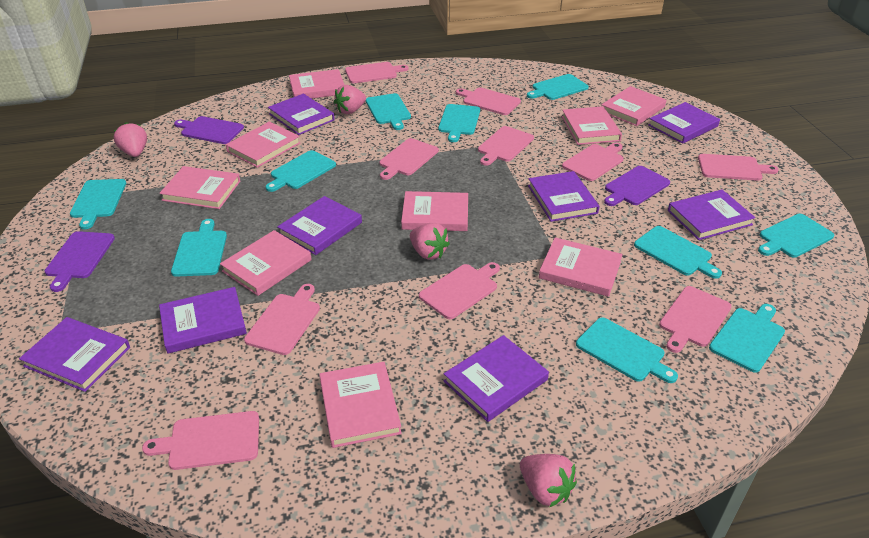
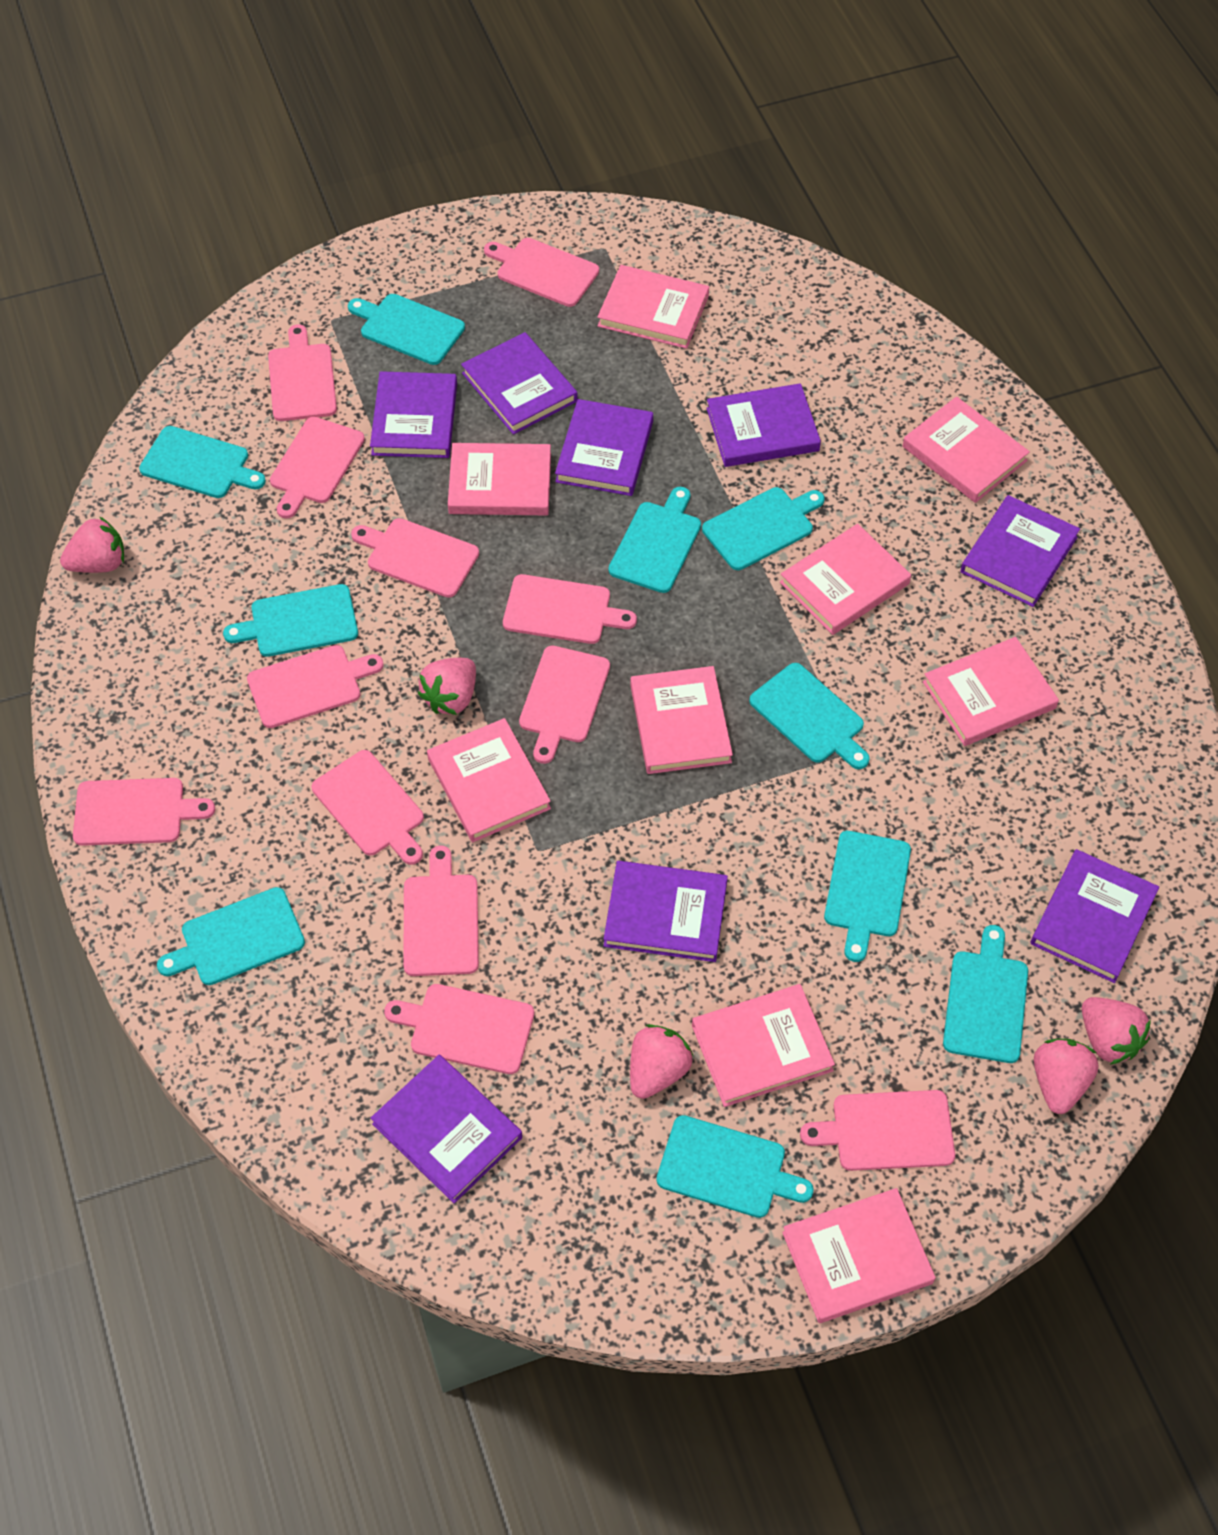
pink cutting board: 10 -> 12
pink strawberry: 4 -> 5
purple cutting board: 3 -> 0

